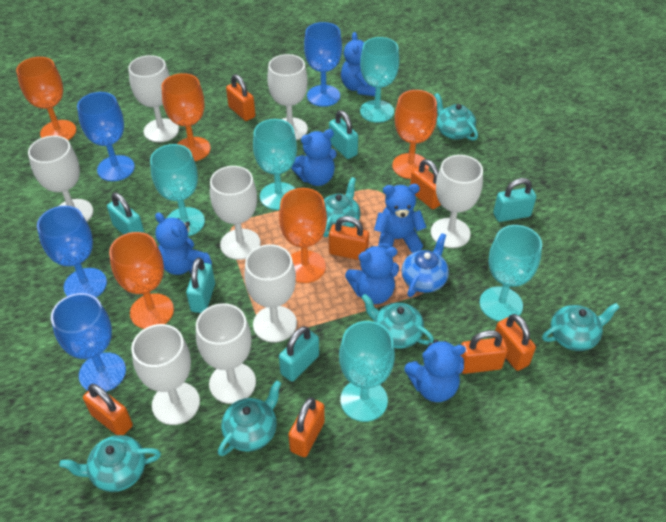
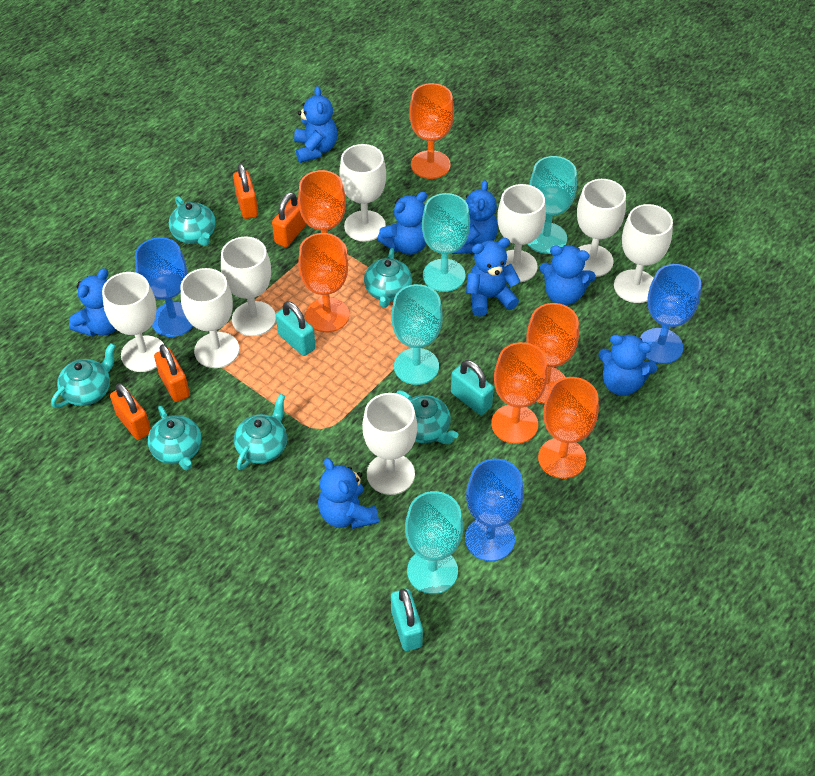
blue goblet: 4 -> 3
blue teapot: 1 -> 0
blue teddy bear: 6 -> 8
orange goblet: 5 -> 6
orange padlock: 7 -> 4
turquoise goblet: 5 -> 4
turquoise padlock: 5 -> 3

